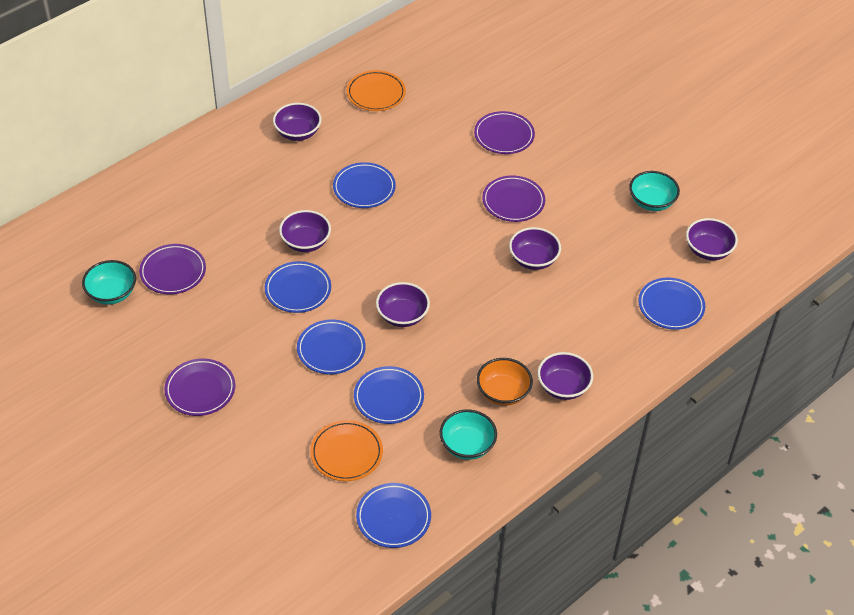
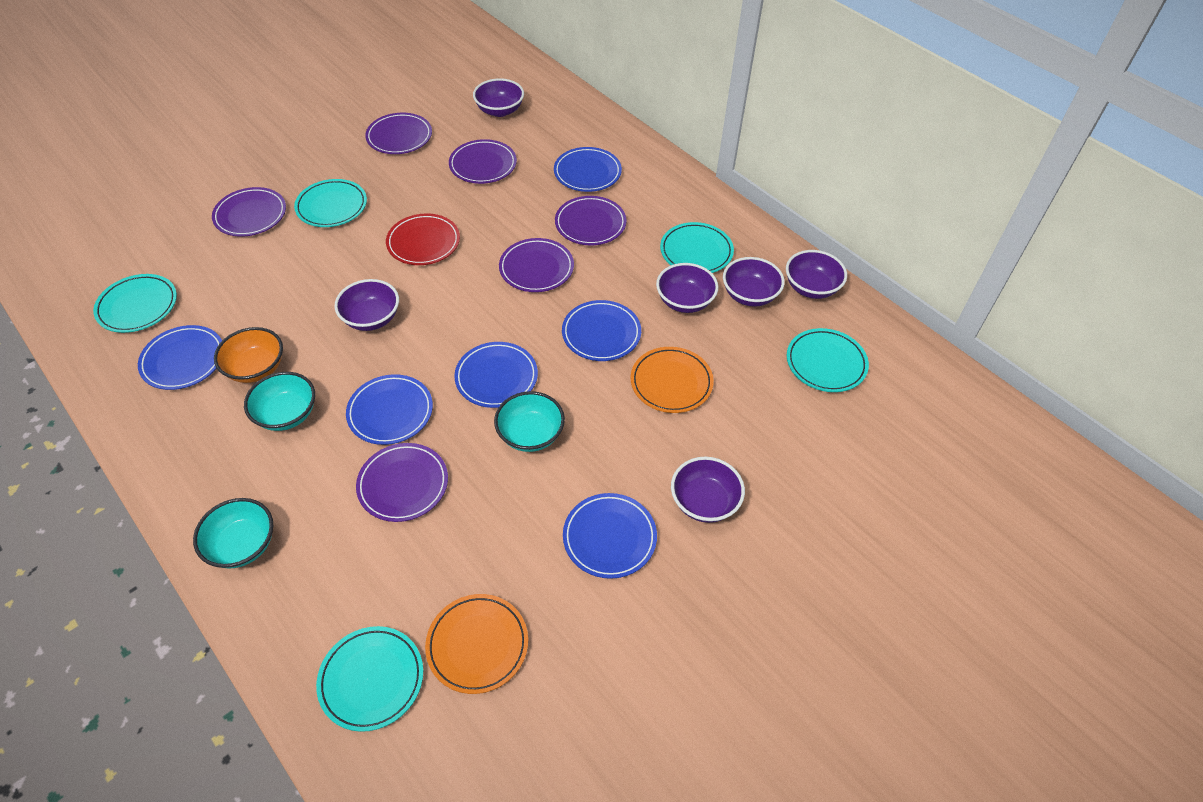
purple plate: 4 -> 6
red plate: 0 -> 1
turquoise plate: 0 -> 5

